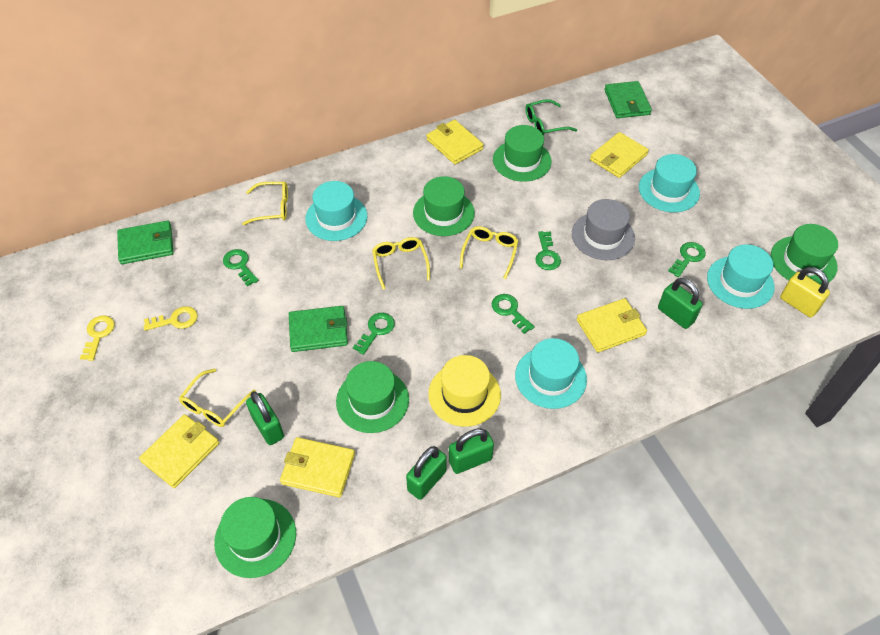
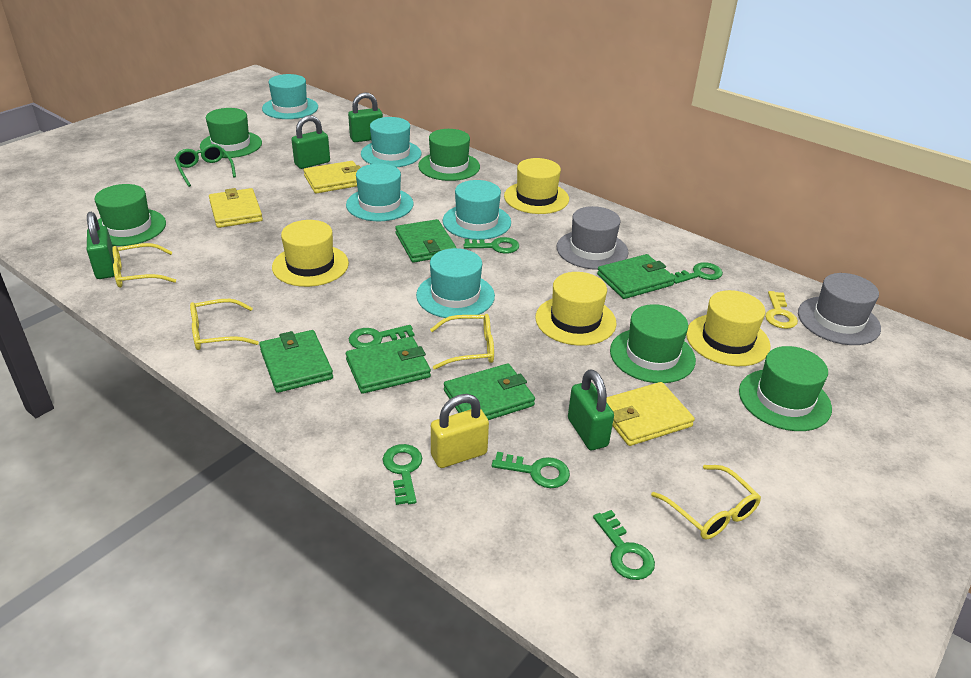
green key: 5 -> 6
green wallet: 3 -> 5
grey hat: 1 -> 2
turquoise hat: 4 -> 5
yellow hat: 1 -> 4
yellow key: 2 -> 1
yellow wallet: 5 -> 3

